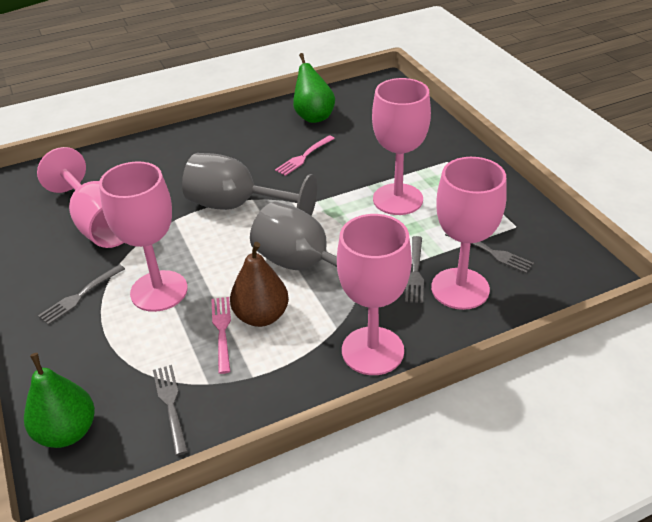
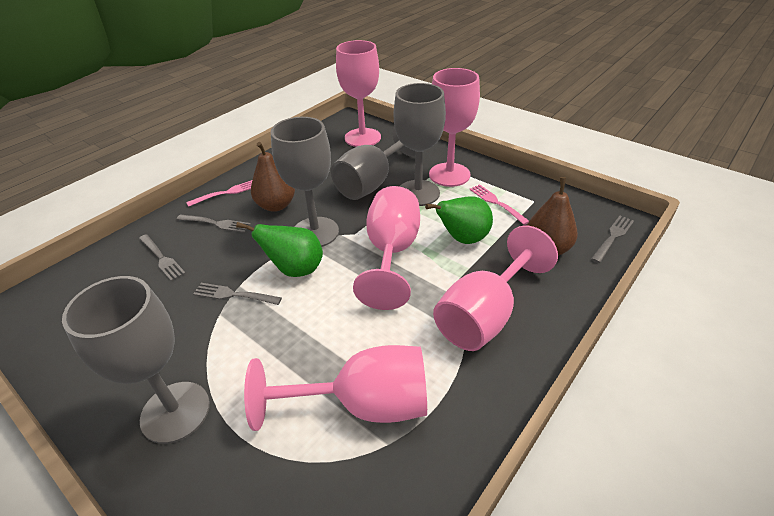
brown pear: 1 -> 2
grey goblet: 2 -> 4

